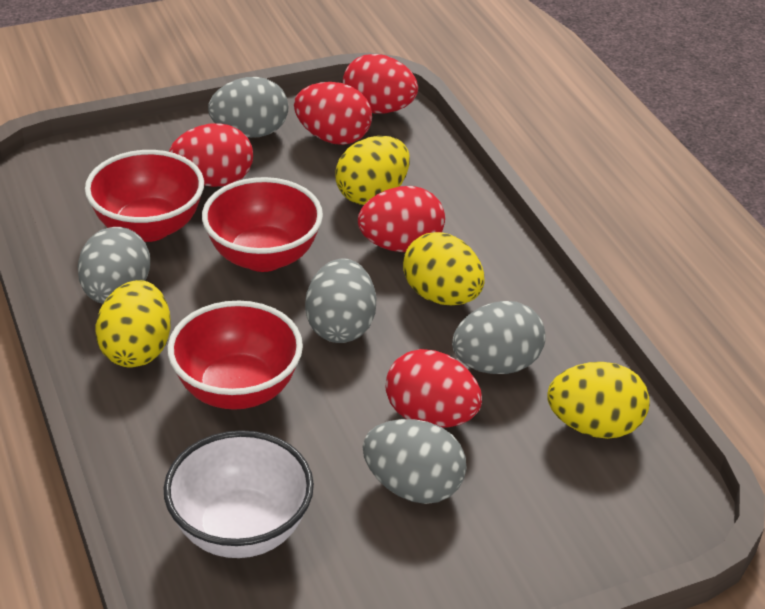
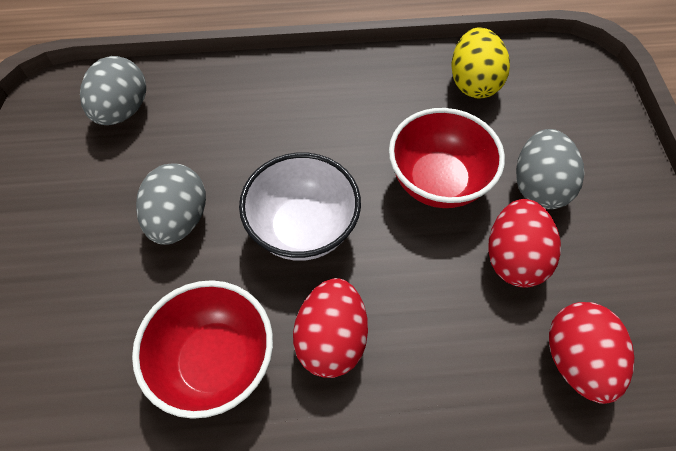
grey egg: 5 -> 3
red bowl: 3 -> 2
red egg: 5 -> 3
yellow egg: 4 -> 1

